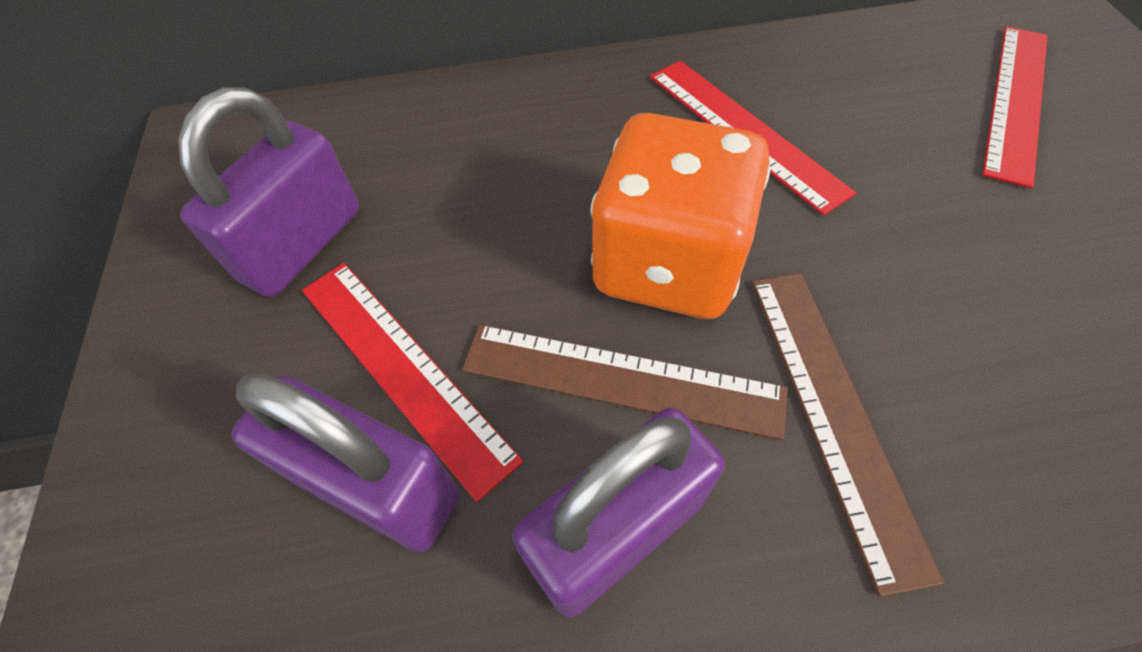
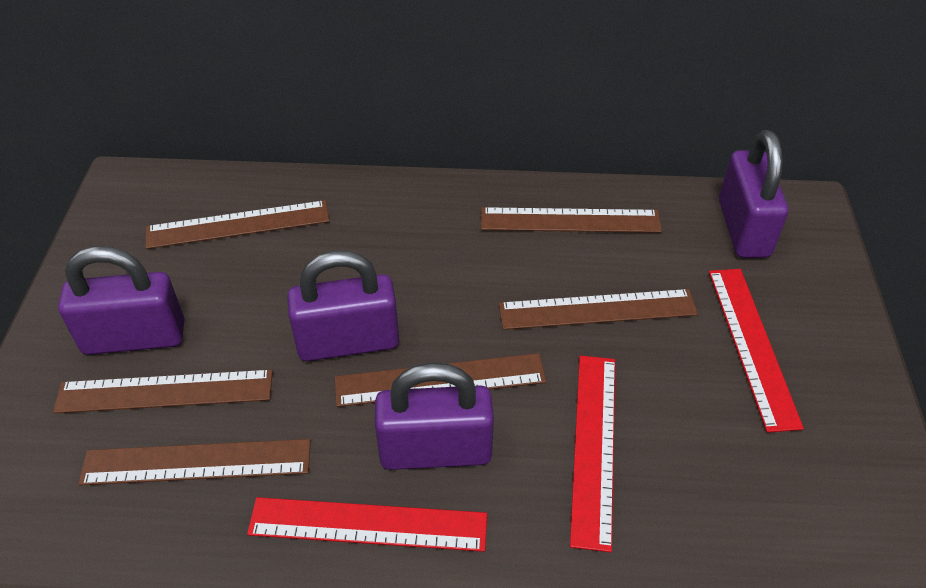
brown ruler: 2 -> 6
orange dice: 1 -> 0
purple padlock: 3 -> 4

